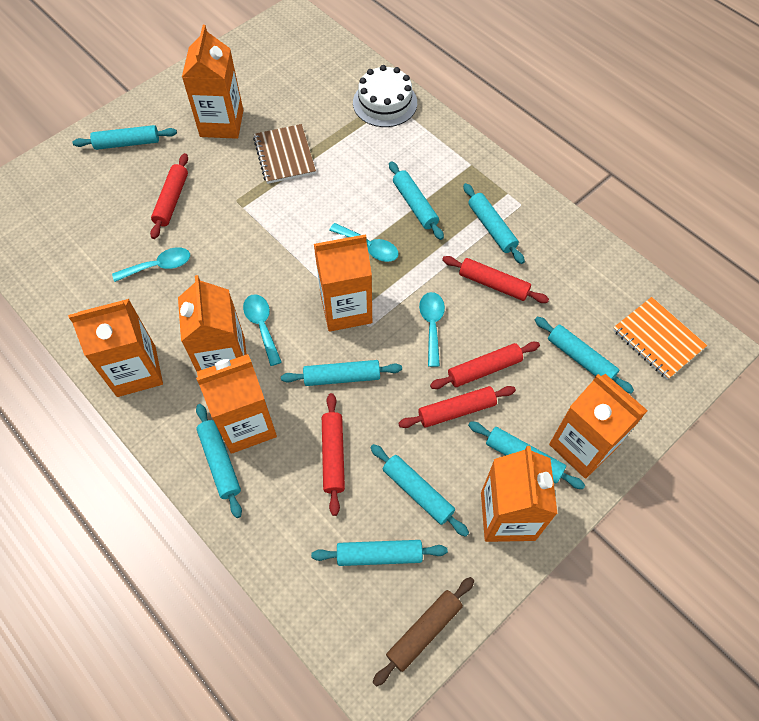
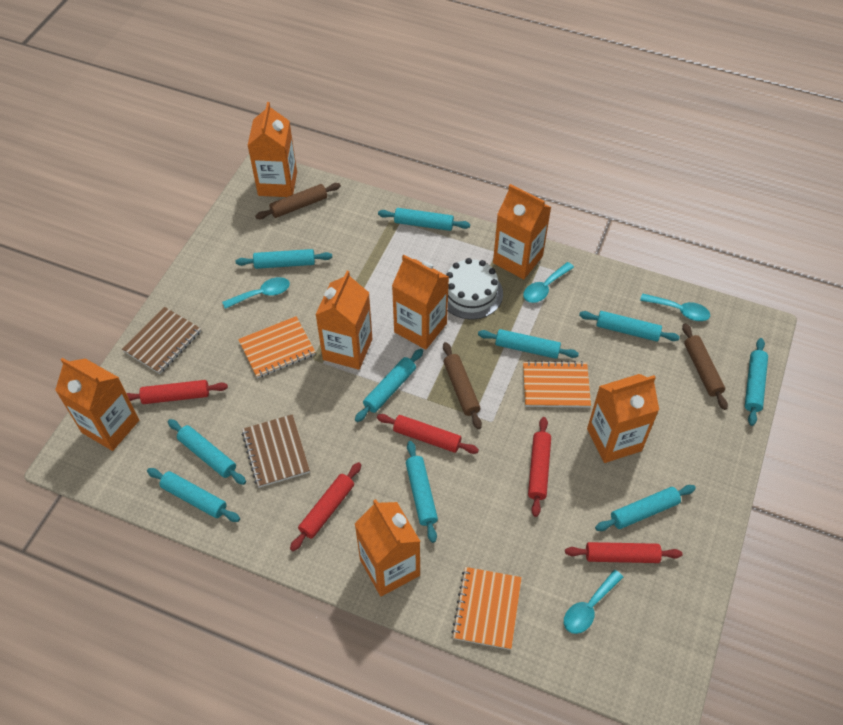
brown notebook: 1 -> 2
brown rolling pin: 1 -> 3
orange notebook: 1 -> 3
turquoise rolling pin: 9 -> 10

